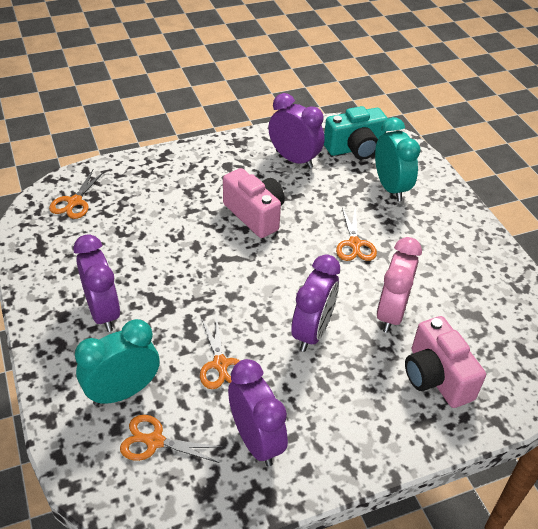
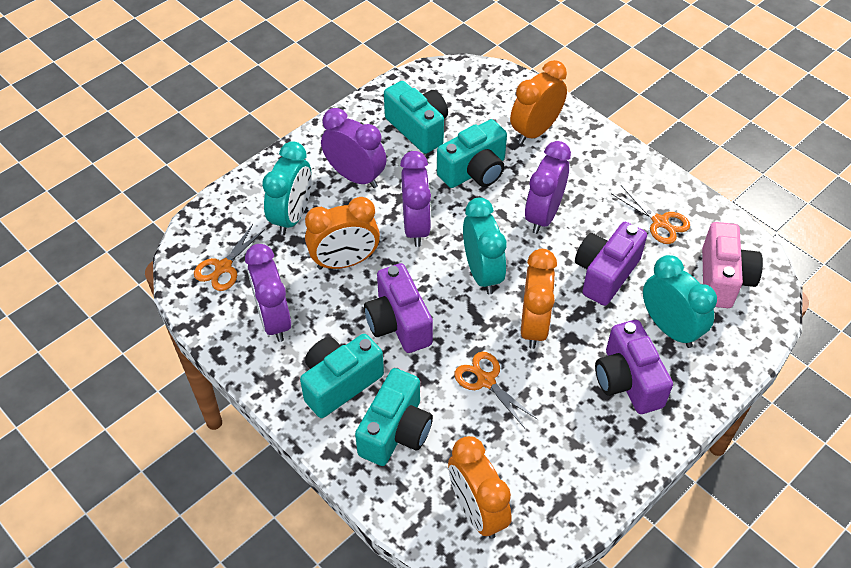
orange clock: 0 -> 4
orange scissors: 4 -> 3
pink camera: 2 -> 1
pink clock: 1 -> 0
purple camera: 0 -> 3
turquoise camera: 1 -> 4
turquoise clock: 2 -> 3

